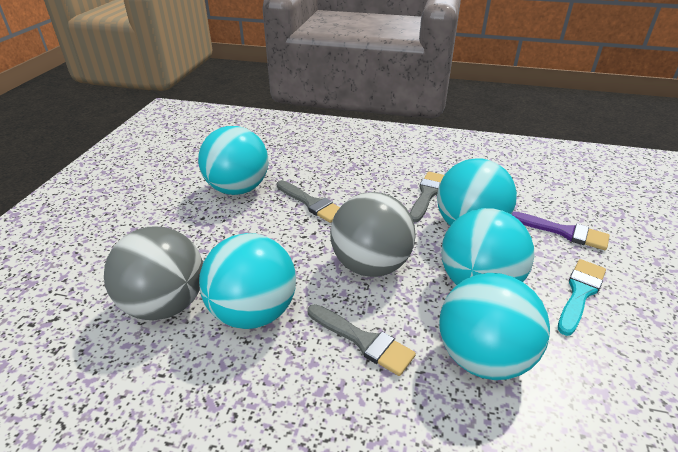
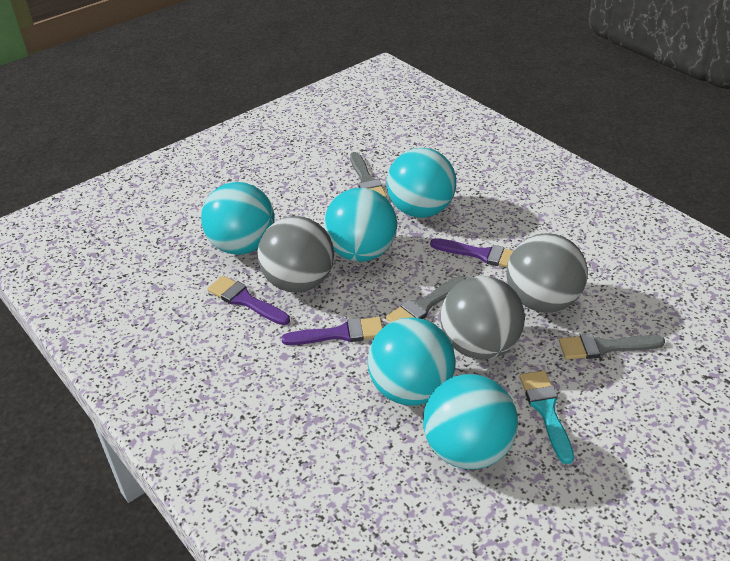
grey ball: 2 -> 3
purple brush: 1 -> 3

